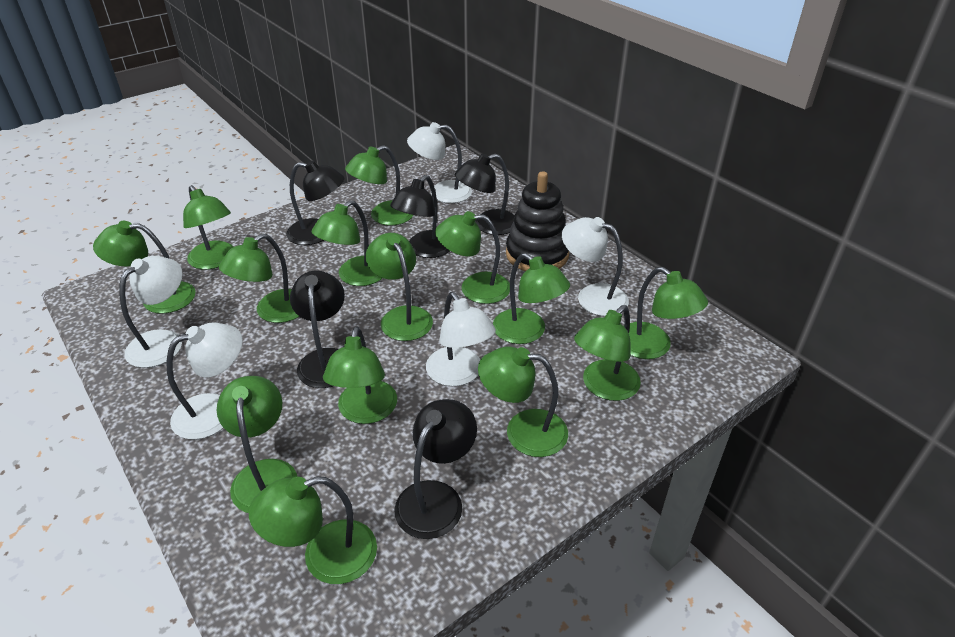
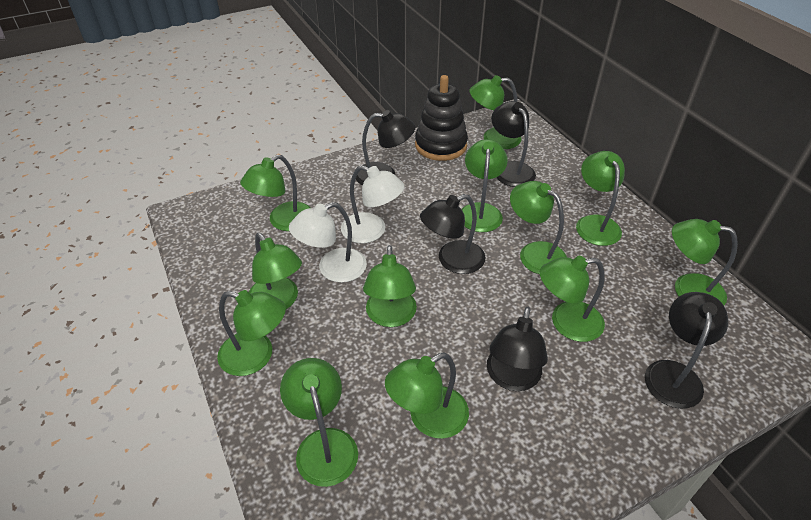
green lamp: 14 -> 12
white lamp: 5 -> 2

